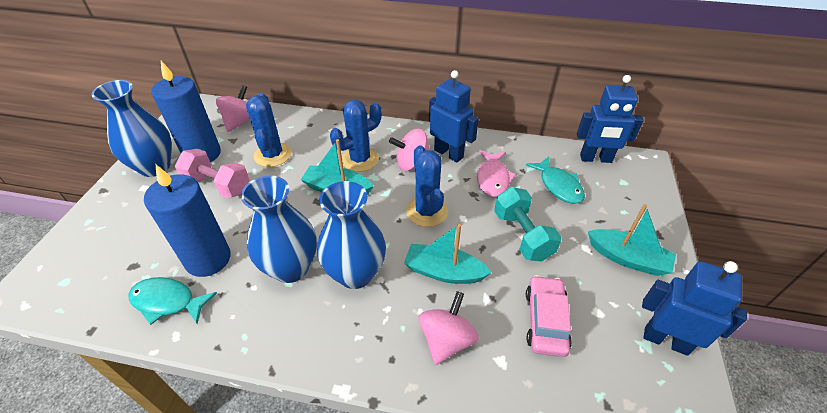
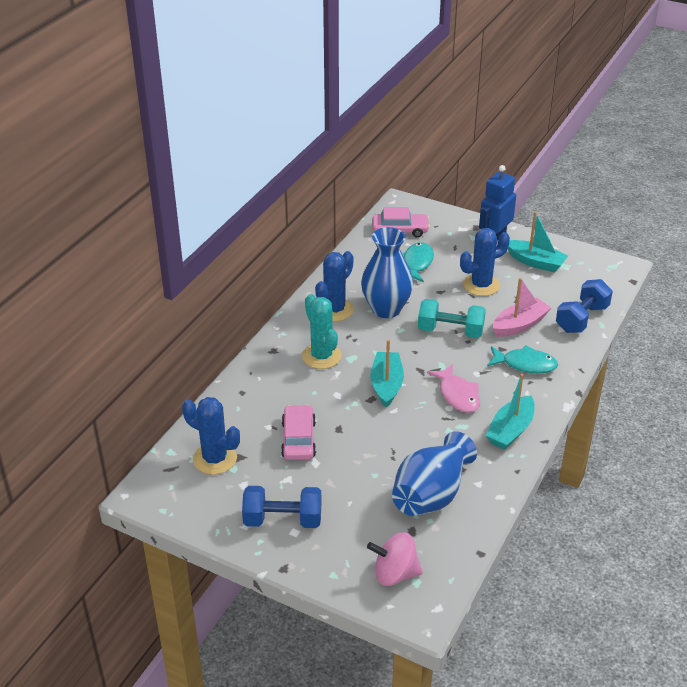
blue candle: 2 -> 0
blue dumbbell: 0 -> 2
blue robot: 3 -> 1
blue vase: 3 -> 2
pink boat: 0 -> 1
pink car: 1 -> 2
pink dumbbell: 1 -> 0
pink spinning top: 3 -> 1
turquoise cactus: 0 -> 1

